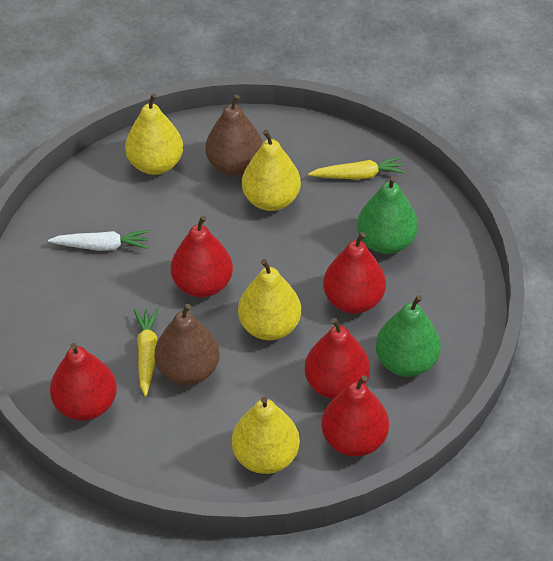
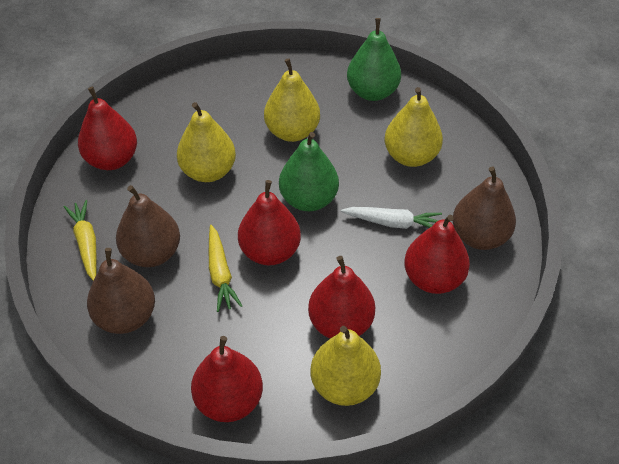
brown pear: 2 -> 3

